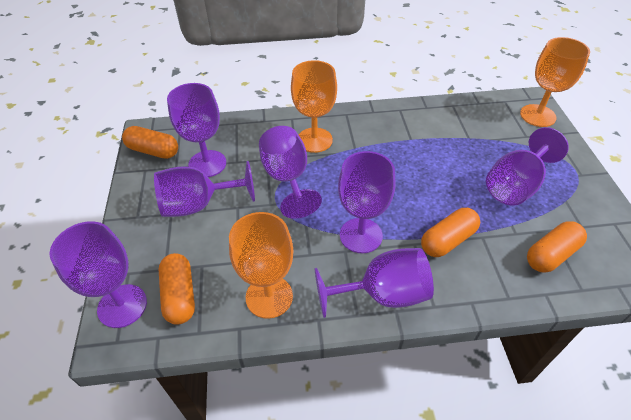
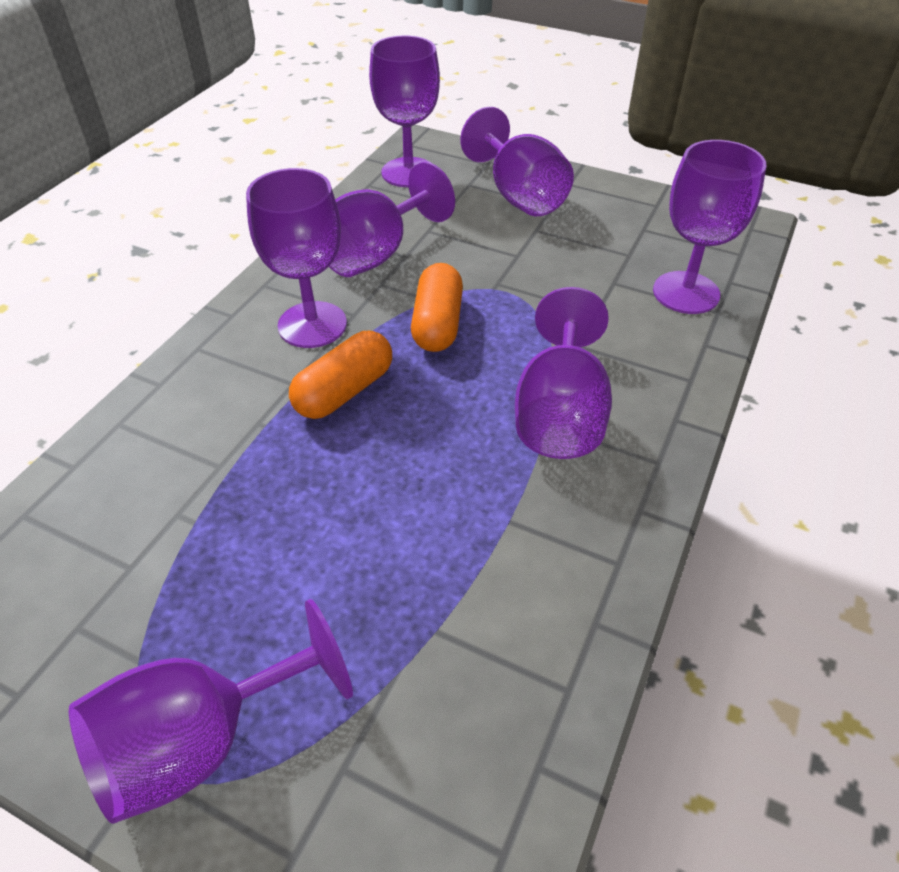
orange capsule: 4 -> 2
orange goblet: 3 -> 0

